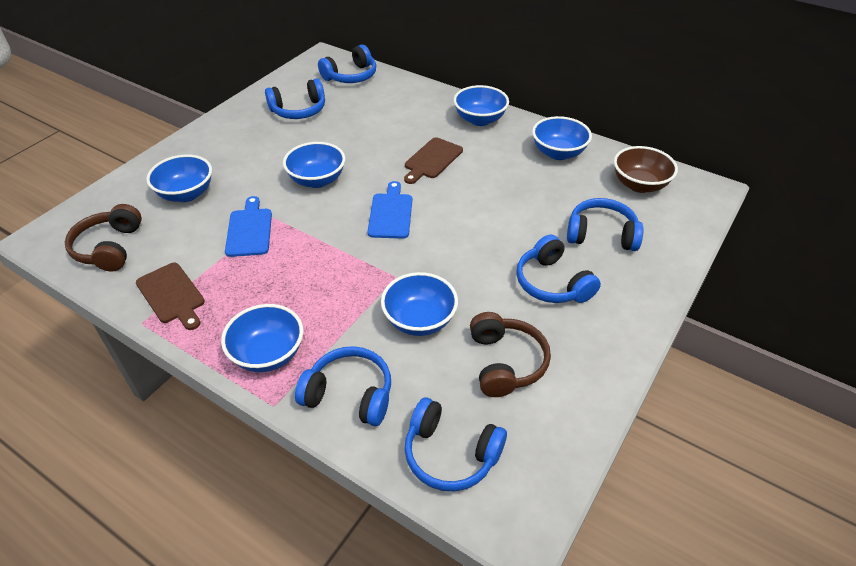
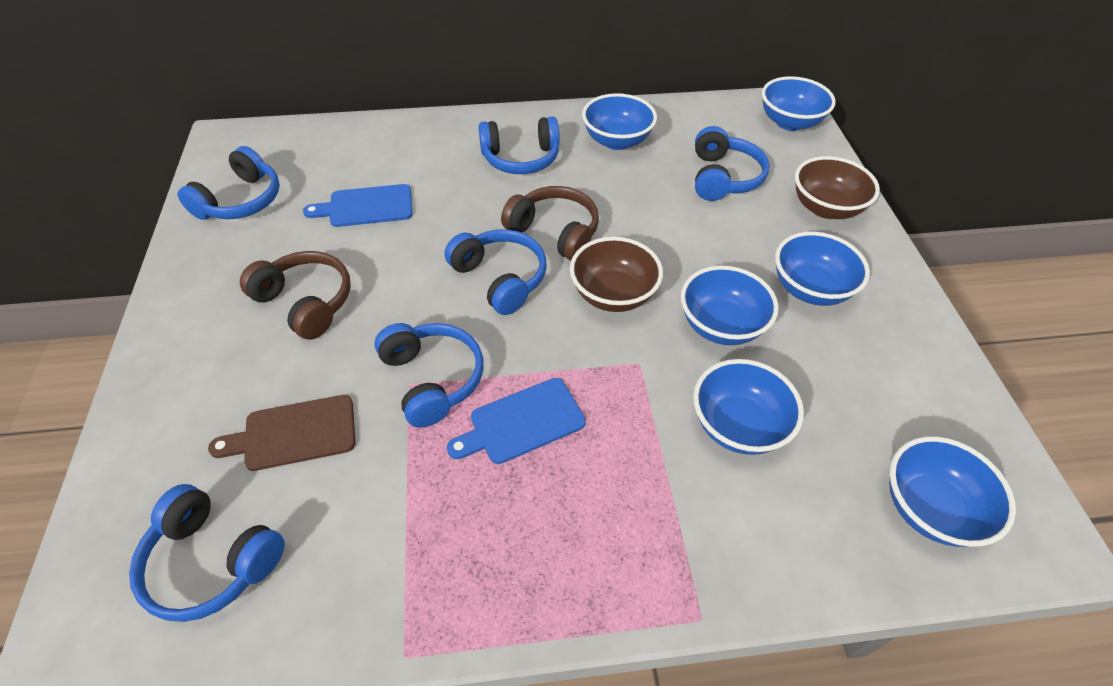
brown bowl: 1 -> 2
brown cutting board: 2 -> 1

